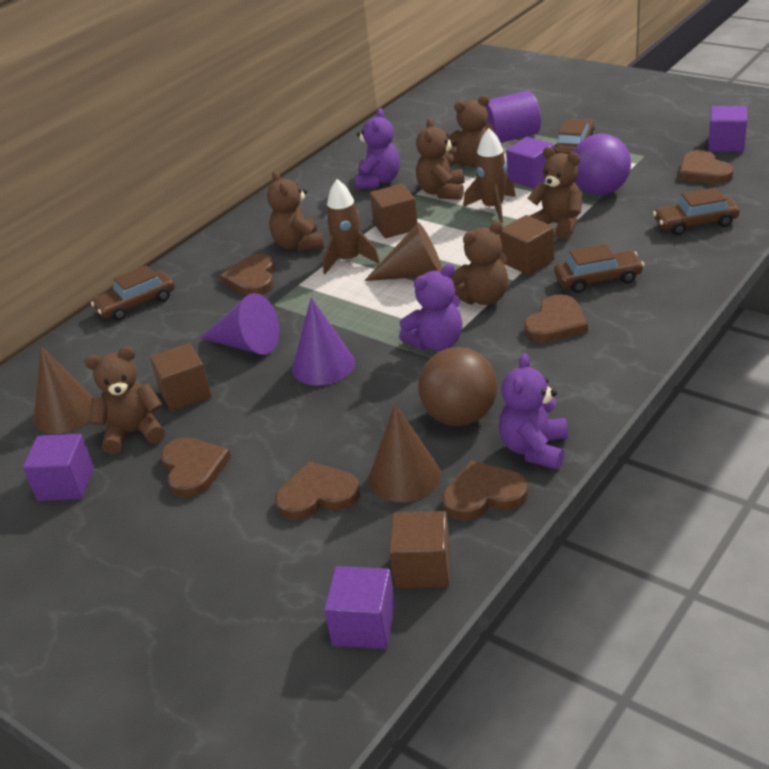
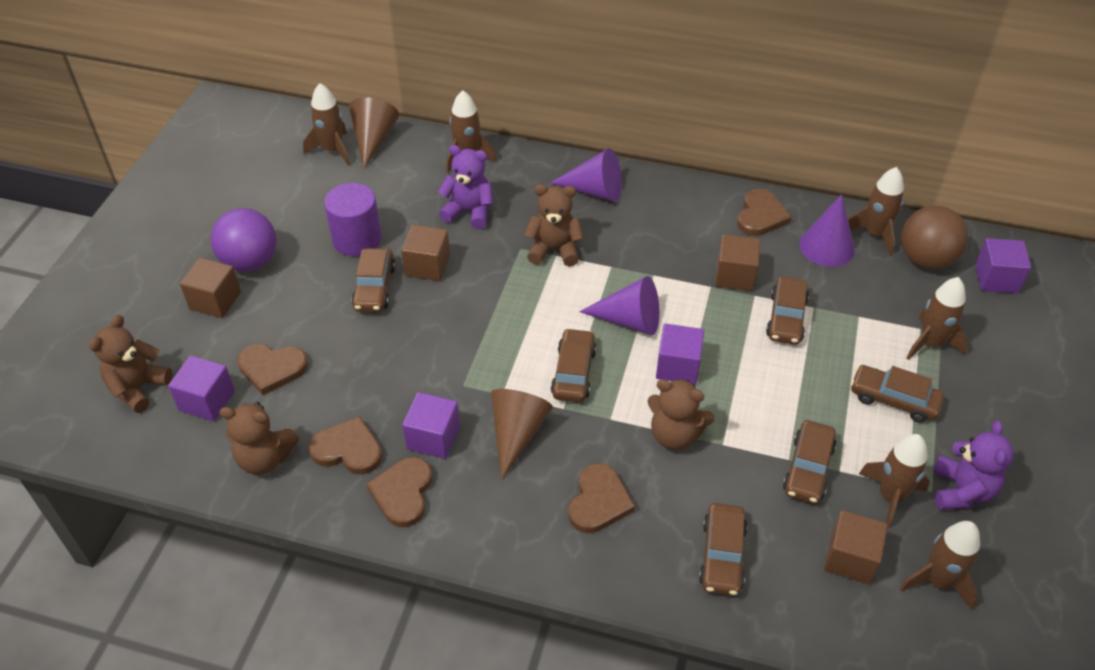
brown car: 4 -> 6
brown cone: 3 -> 2
brown heart: 6 -> 5
brown rocket: 2 -> 6
brown teddy bear: 6 -> 4
purple cone: 2 -> 3
purple teddy bear: 3 -> 2

